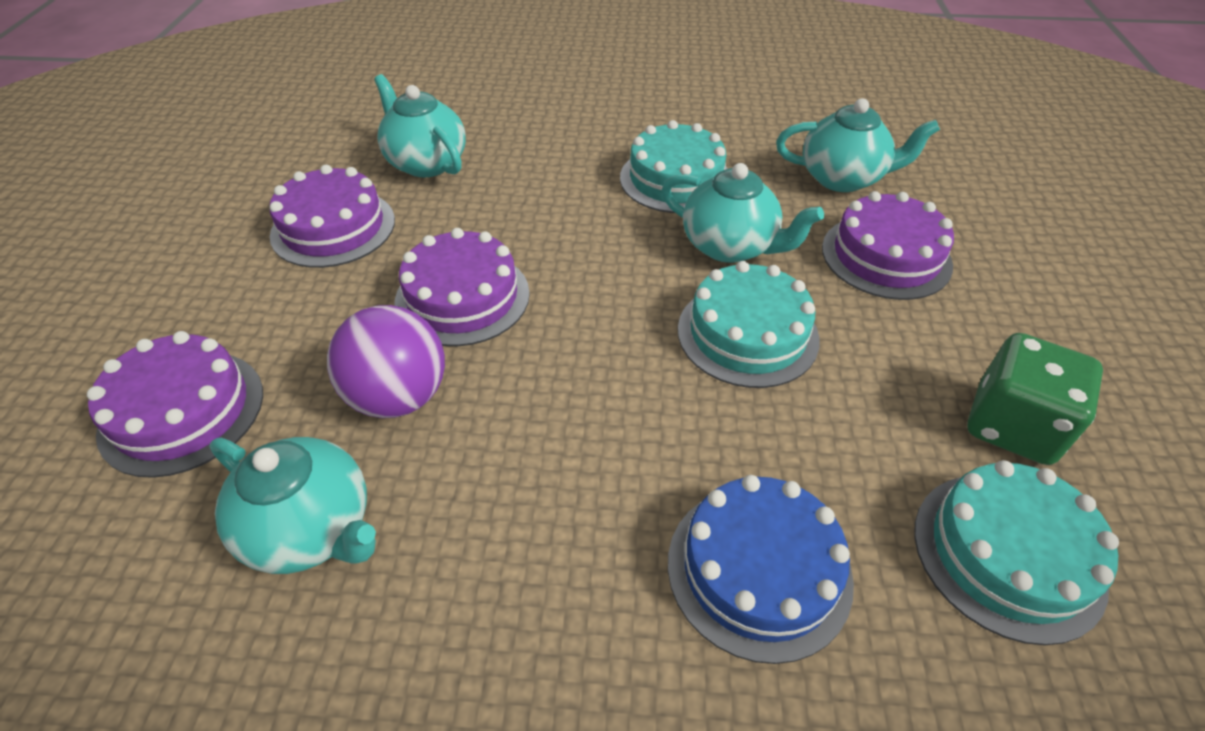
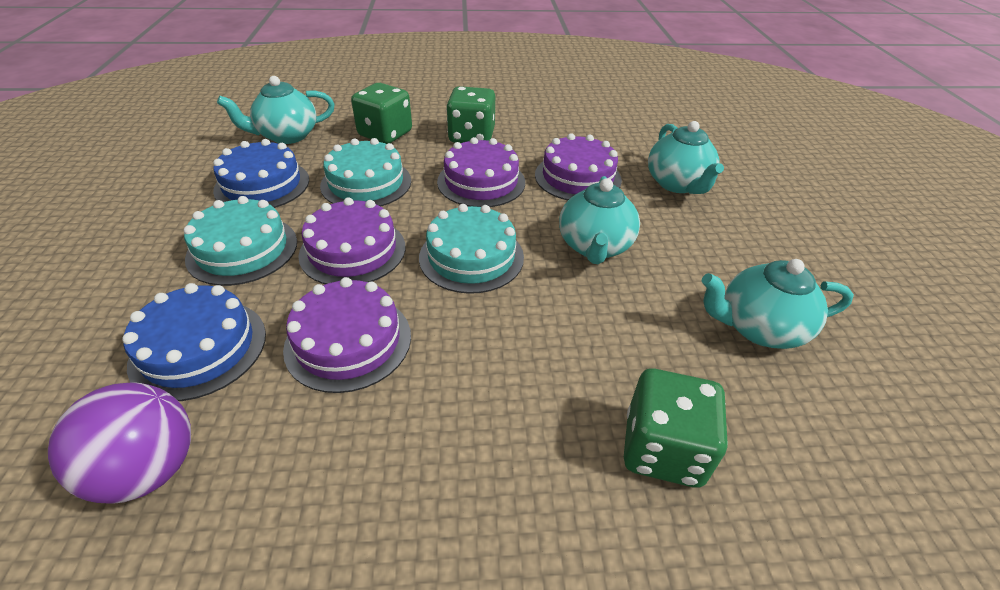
blue cake: 1 -> 2
green dice: 1 -> 3

